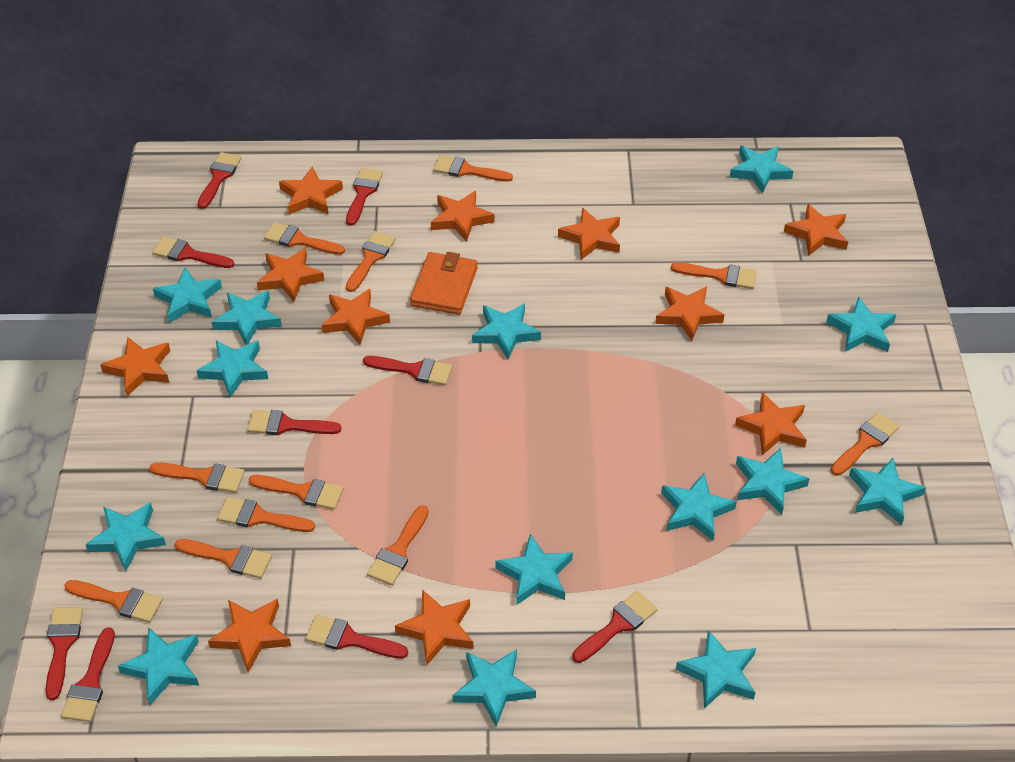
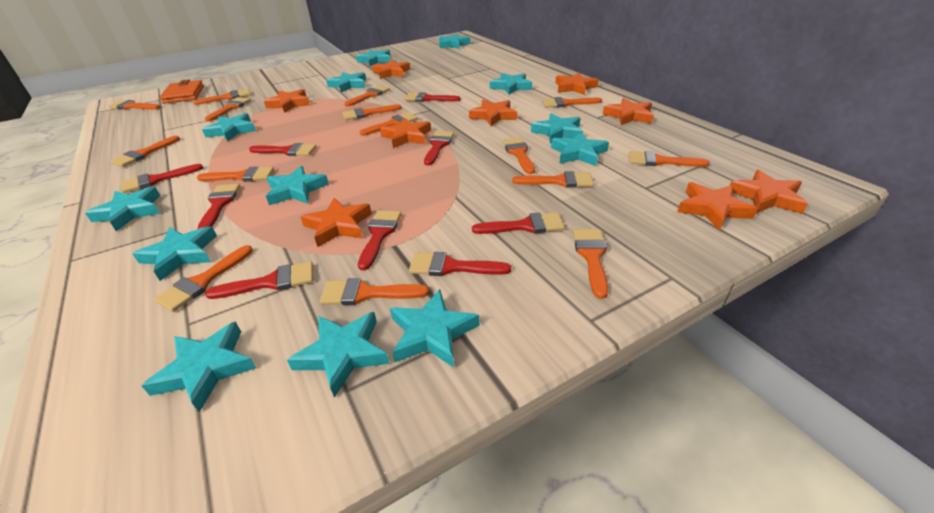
orange brush: 11 -> 15
orange star: 11 -> 9
turquoise star: 14 -> 13

